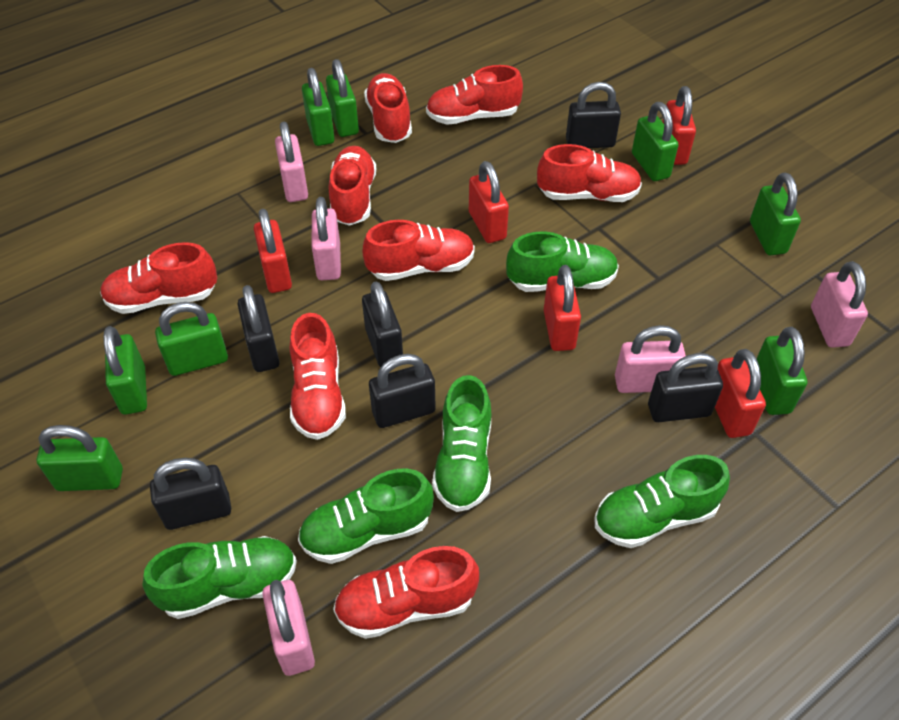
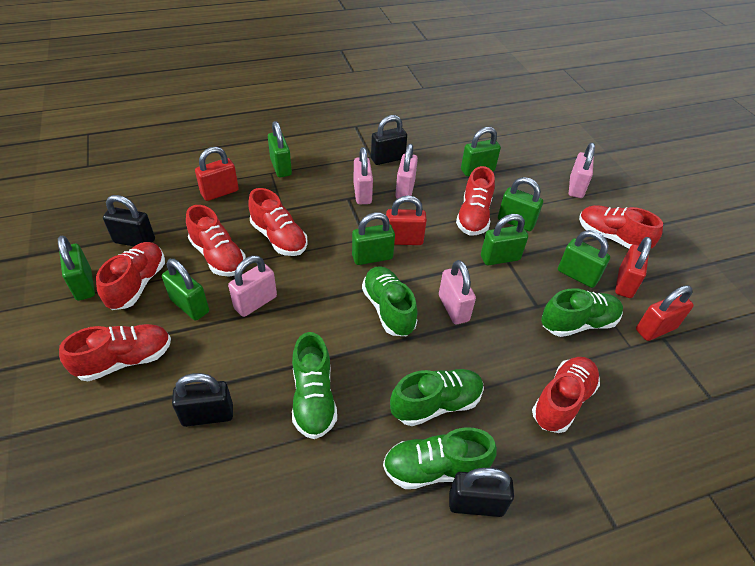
black padlock: 6 -> 4
red padlock: 5 -> 4
red shoe: 8 -> 7

